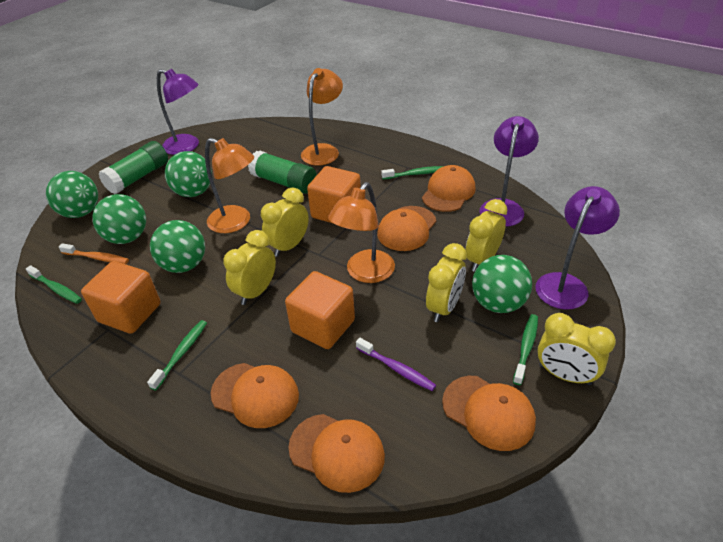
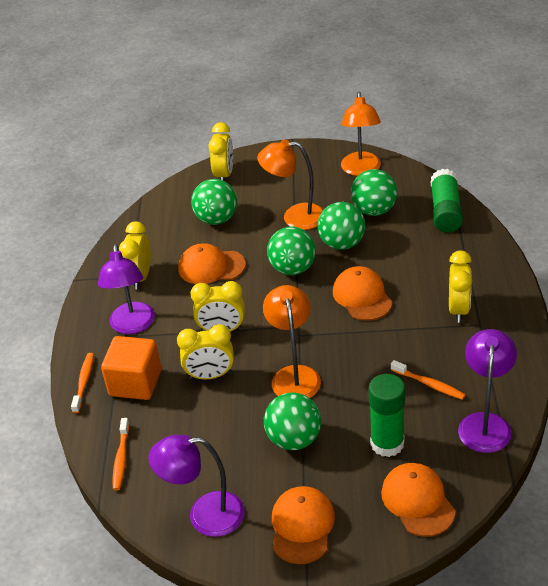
green toothbrush: 4 -> 0
orange cap: 5 -> 4
orange cube: 3 -> 1
orange toothbrush: 1 -> 3
purple toothbrush: 1 -> 0

